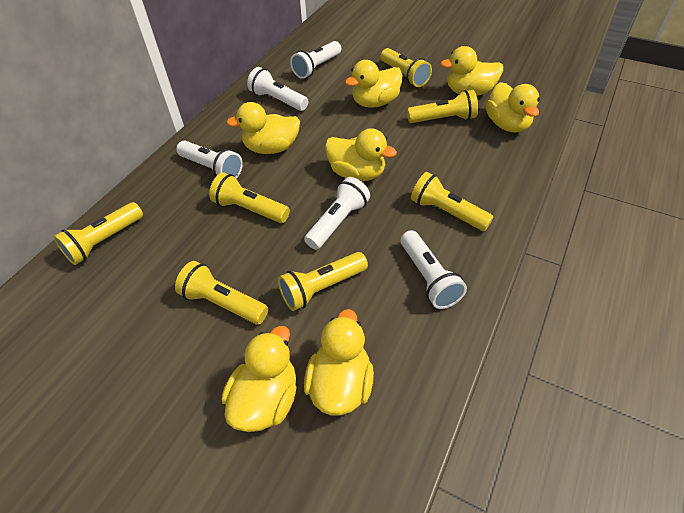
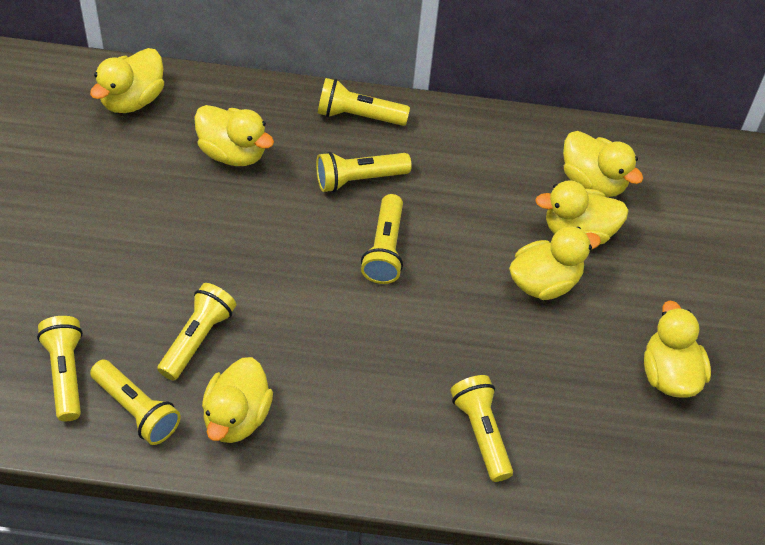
white flashlight: 5 -> 0

